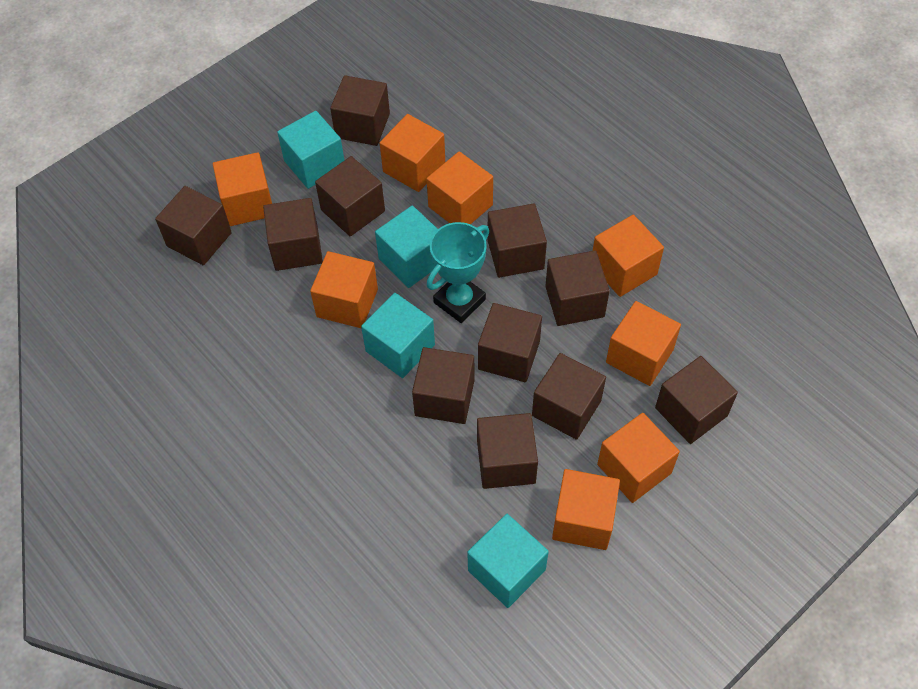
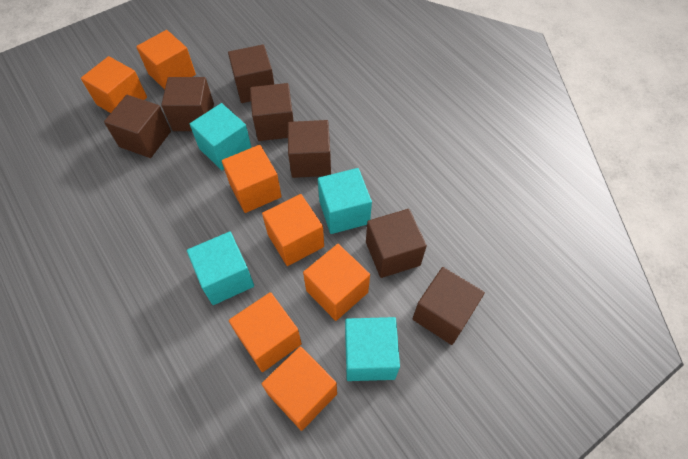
brown cube: 11 -> 7
orange cube: 8 -> 7
turquoise trophy: 1 -> 0

